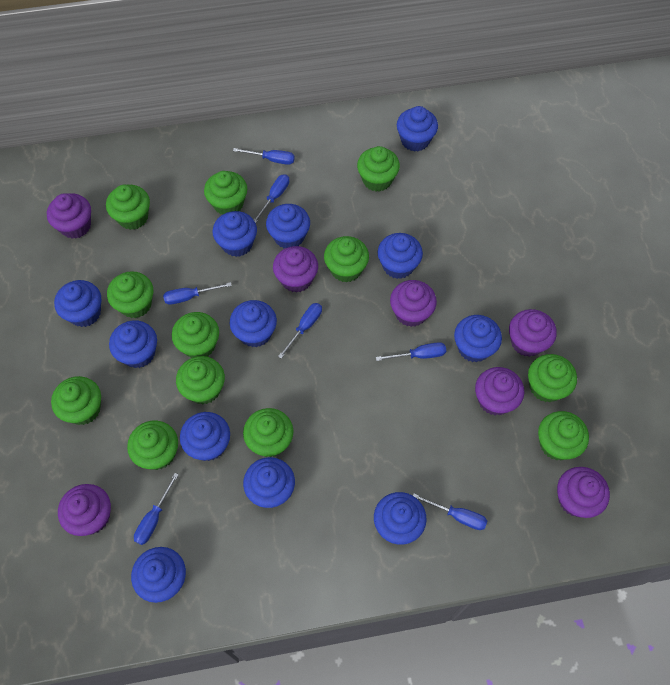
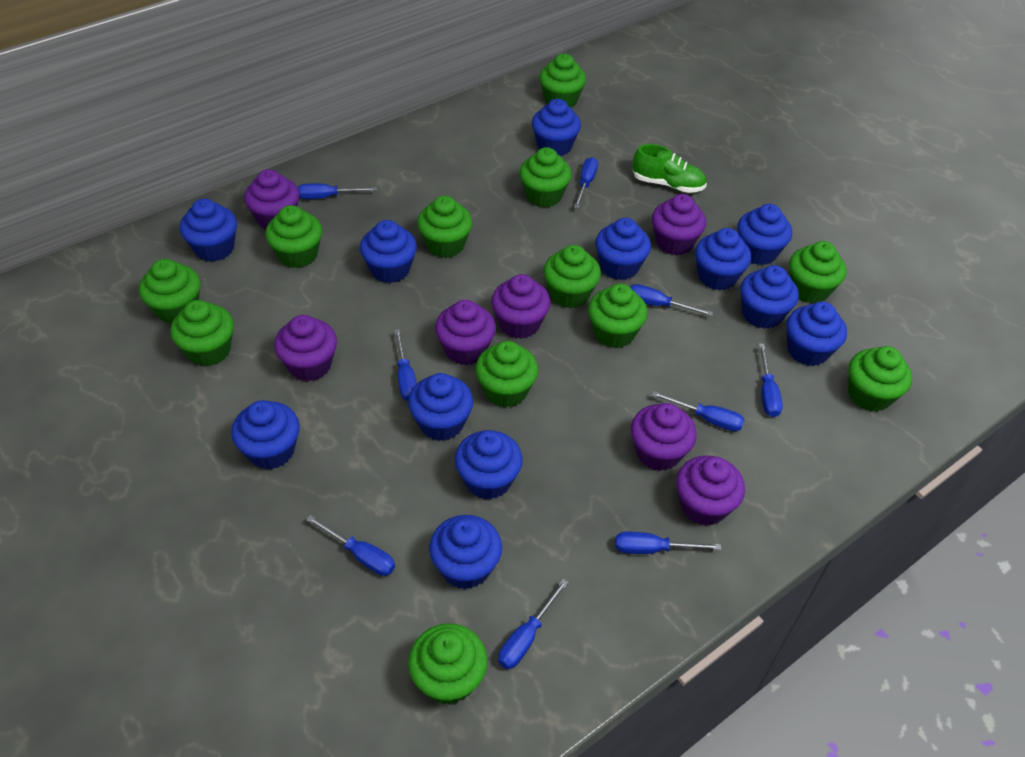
blue screwdriver: 7 -> 9
green shoe: 0 -> 1

